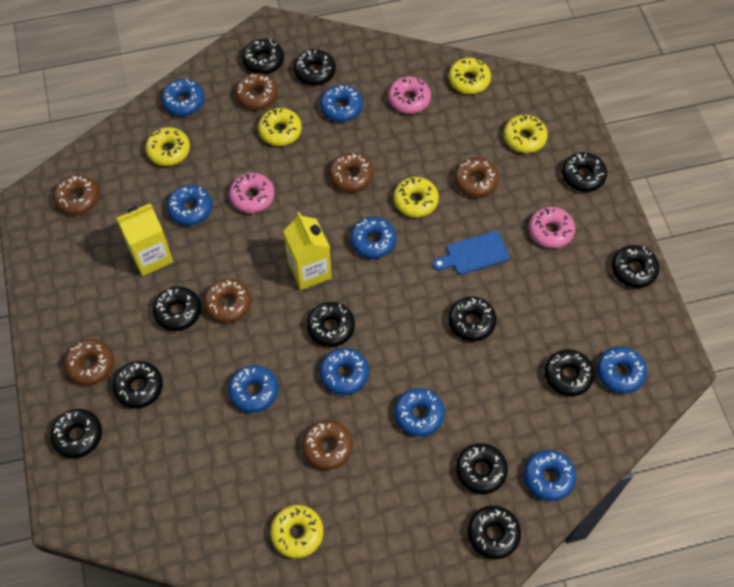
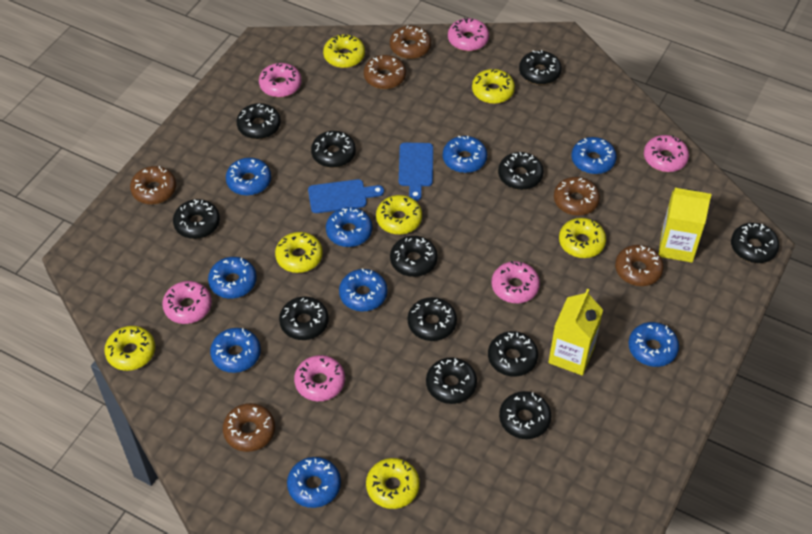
blue cutting board: 1 -> 2
brown donut: 7 -> 6
pink donut: 3 -> 6
yellow donut: 6 -> 7

